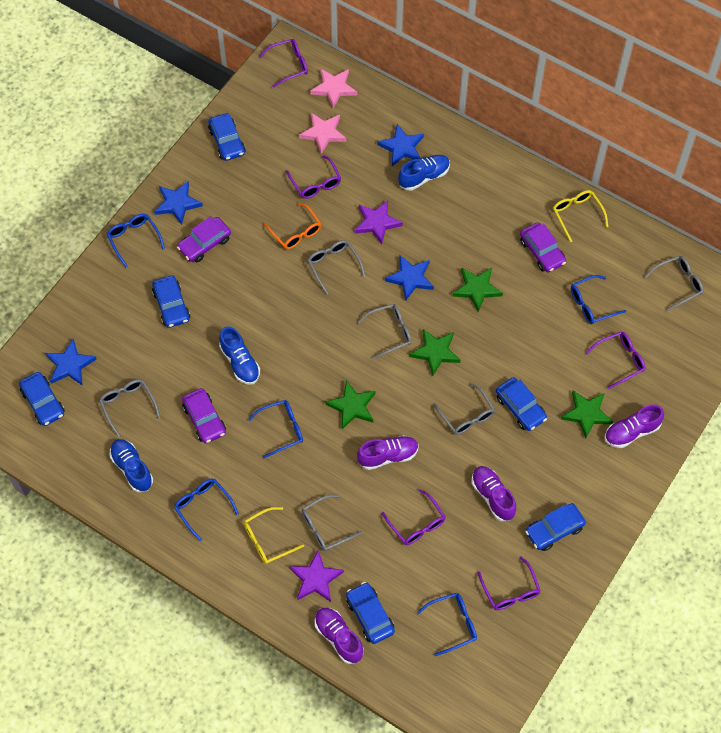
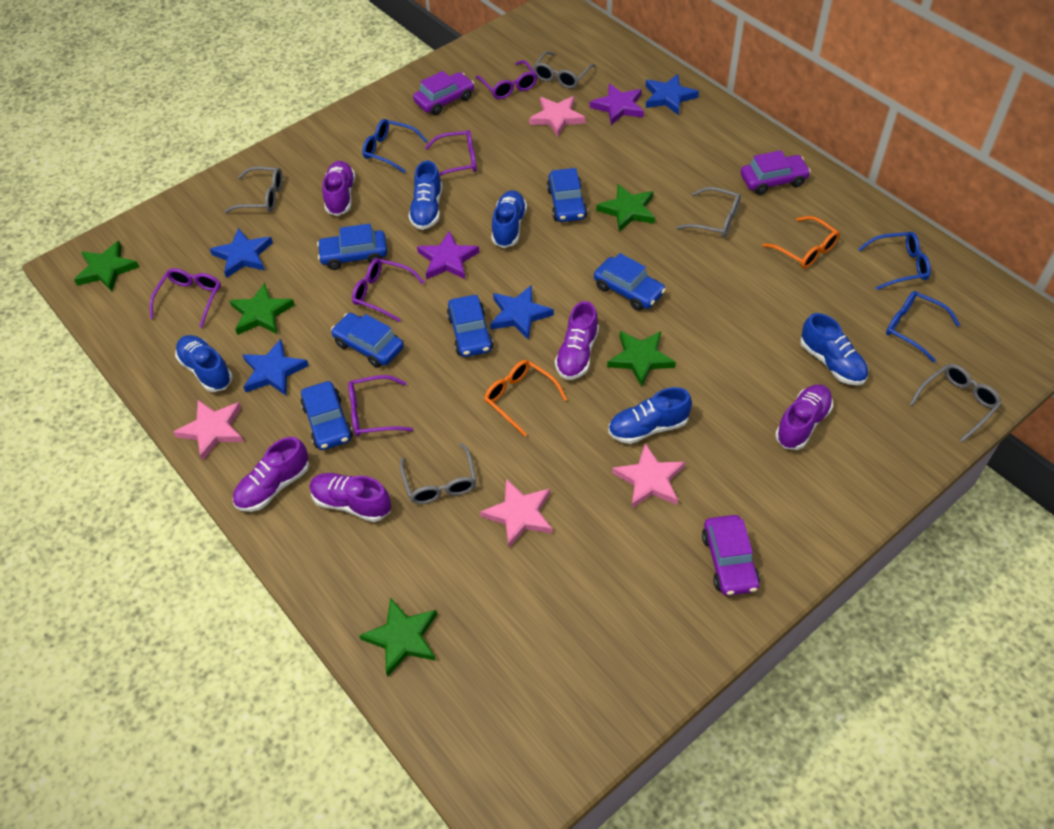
blue glasses: 5 -> 3
blue shoe: 3 -> 5
green star: 4 -> 5
grey glasses: 6 -> 5
orange glasses: 1 -> 2
pink star: 2 -> 4
purple shoe: 4 -> 5
yellow glasses: 2 -> 0

